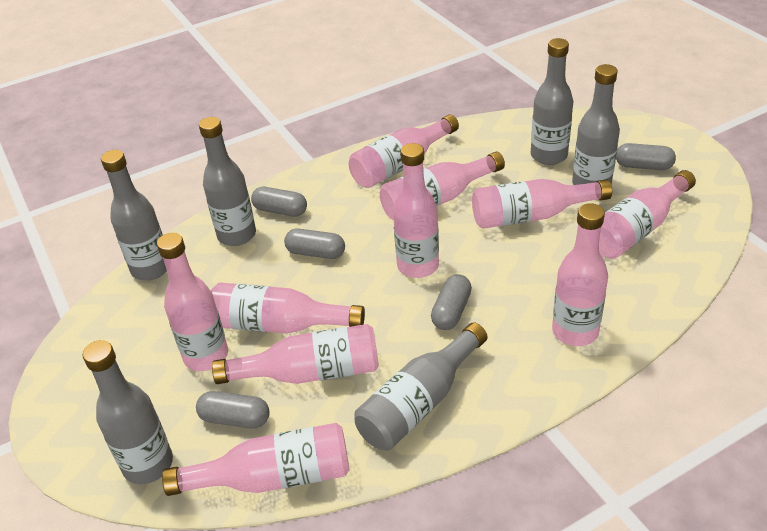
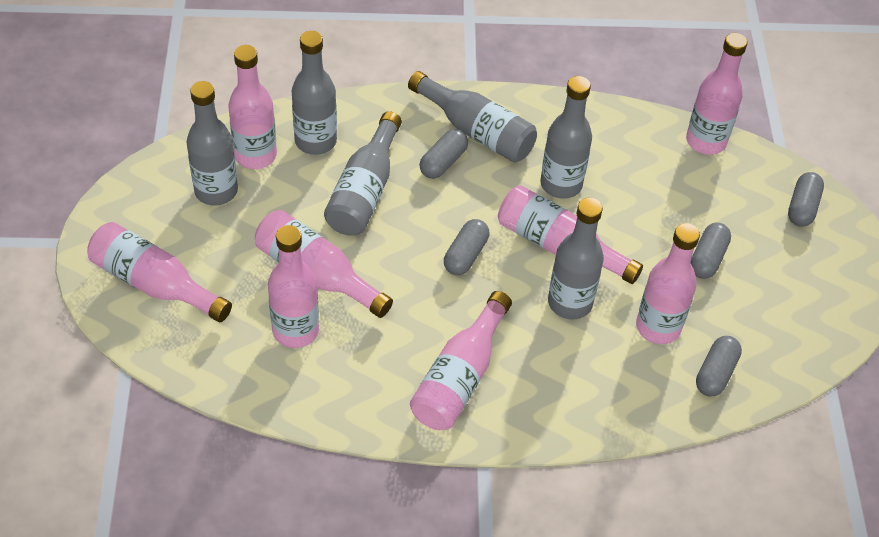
pink bottle: 10 -> 8

